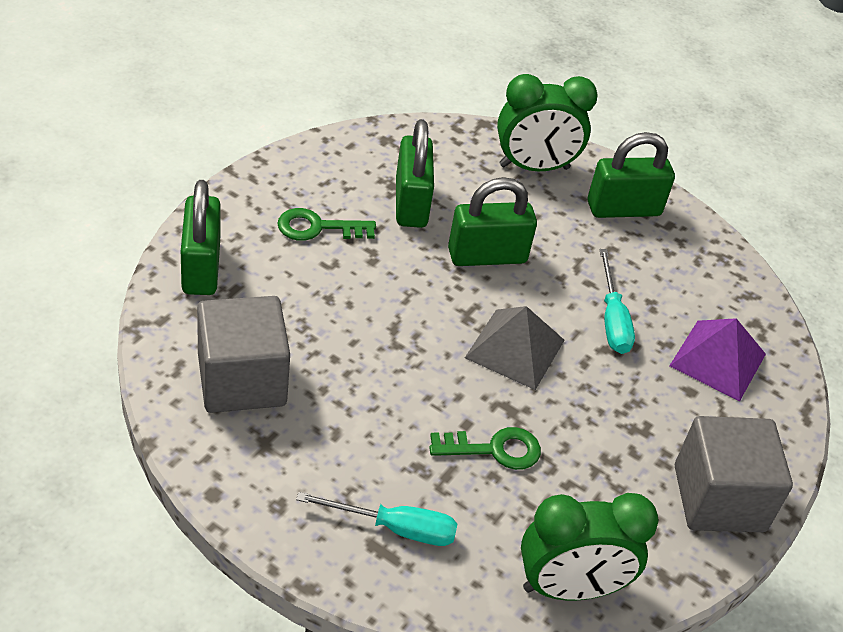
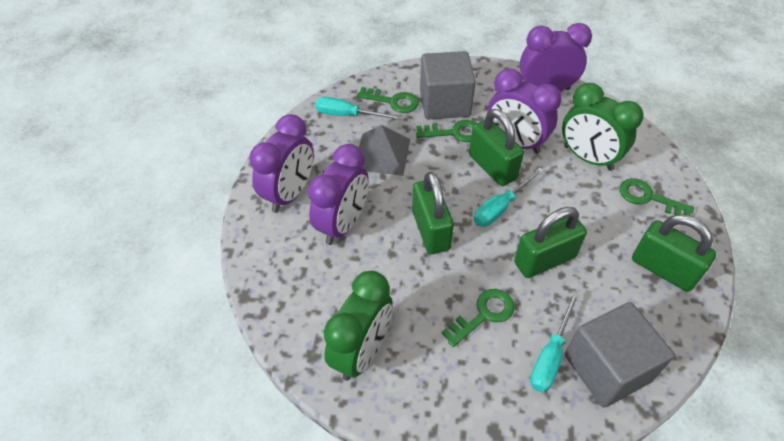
green key: 2 -> 4
purple clock: 0 -> 4
purple pyramid: 1 -> 0
turquoise screwdriver: 2 -> 3

